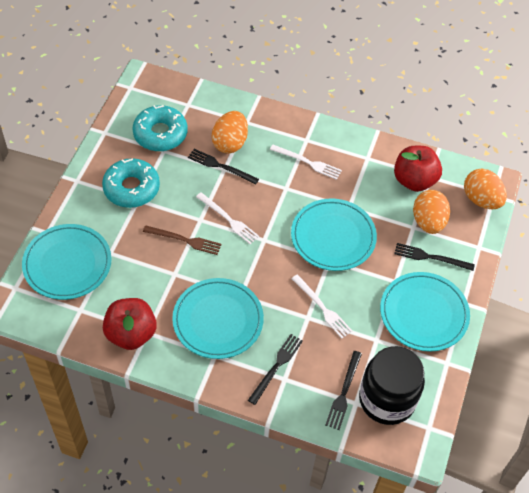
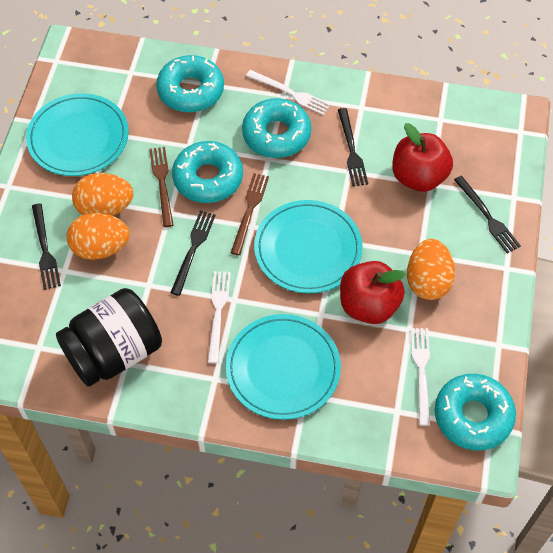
brown fork: 1 -> 2
turquoise donut: 2 -> 4
turquoise plate: 4 -> 3

